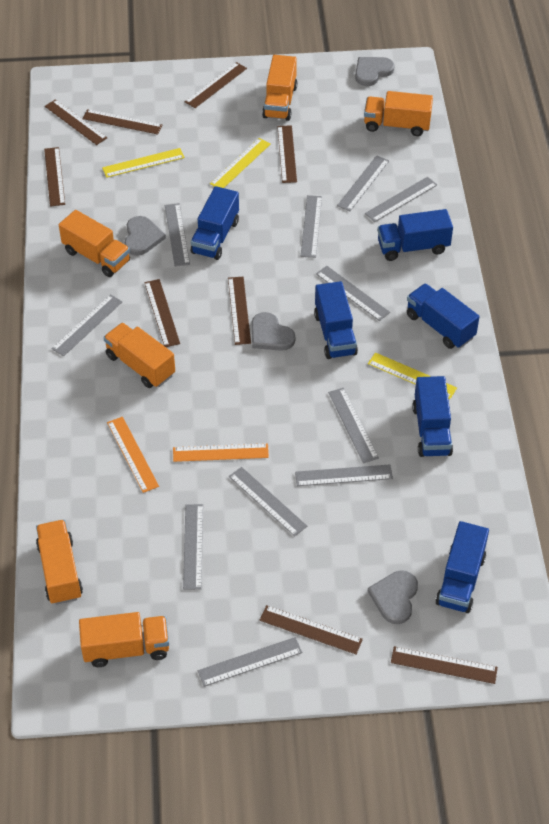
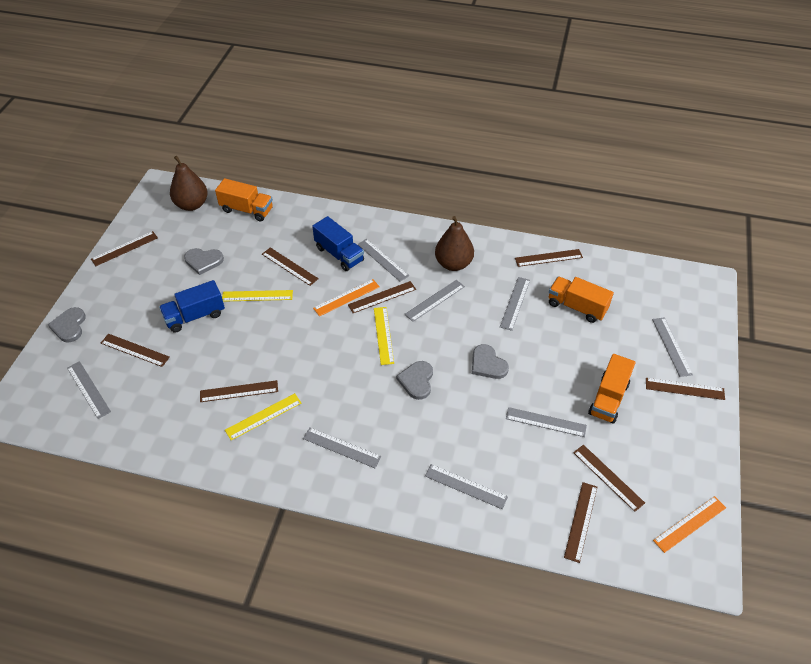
blue truck: 6 -> 2
brown pear: 0 -> 2
grey ruler: 11 -> 8
orange truck: 6 -> 3

